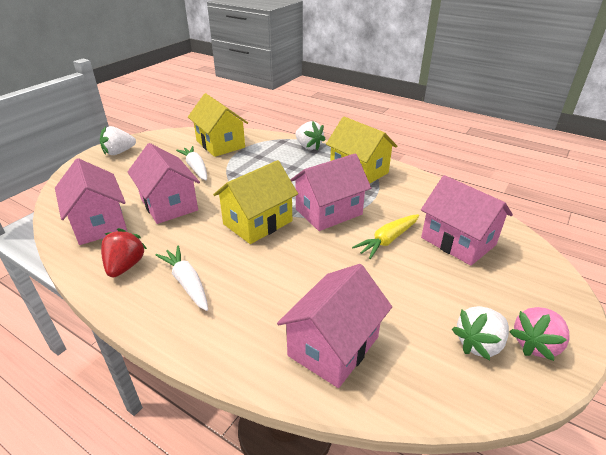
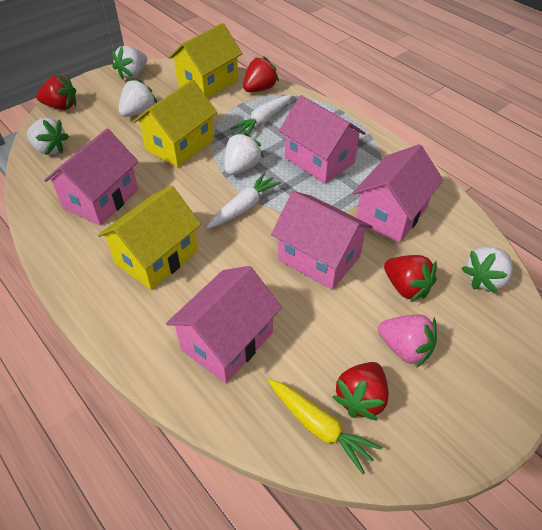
red strawberry: 1 -> 4
white strawberry: 3 -> 5

